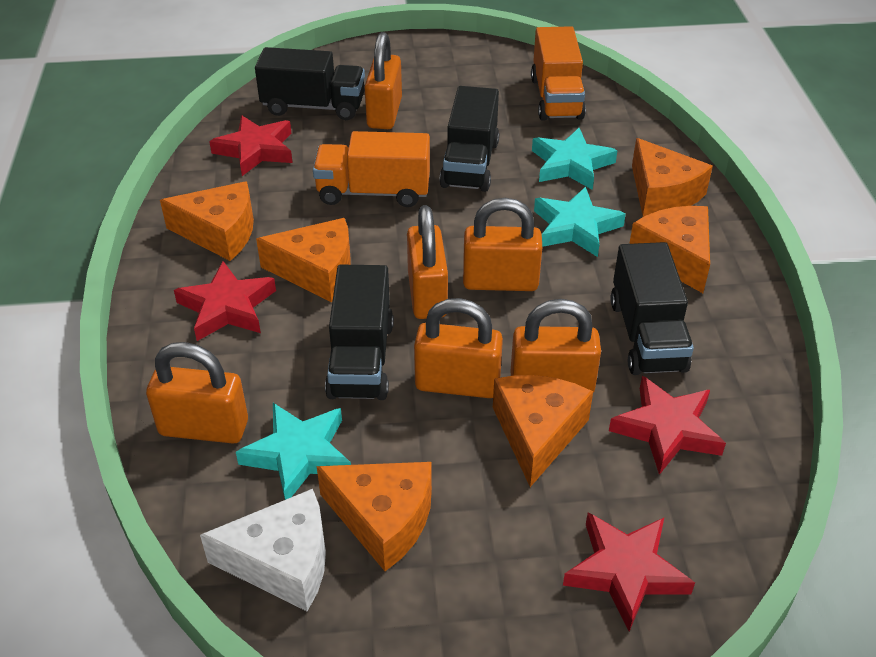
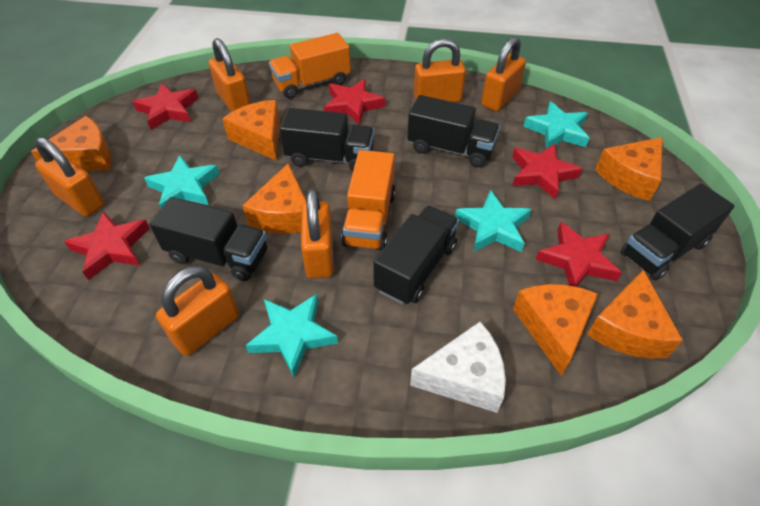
black truck: 4 -> 5
red star: 4 -> 5
turquoise star: 3 -> 4

